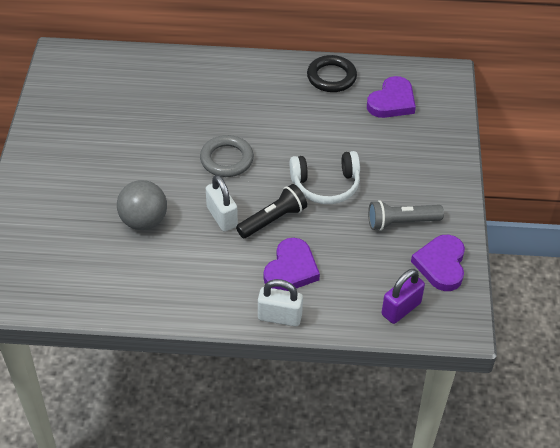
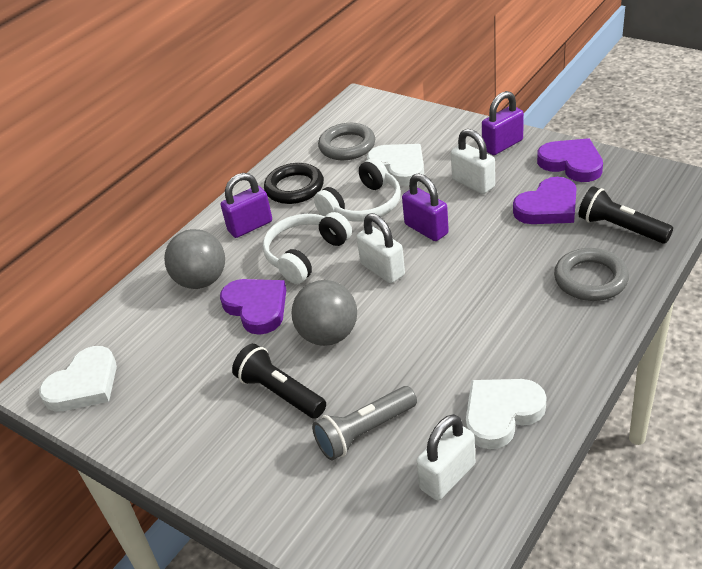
black flashlight: 1 -> 2
grey ball: 1 -> 2
grey ring: 1 -> 2
purple padlock: 1 -> 3
white headphones: 1 -> 2
white heart: 0 -> 3
white padlock: 2 -> 3

